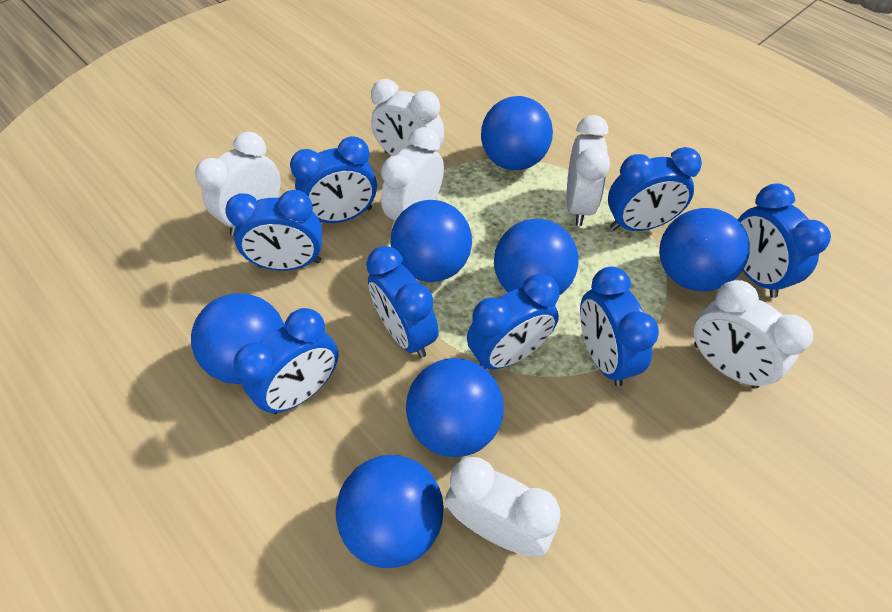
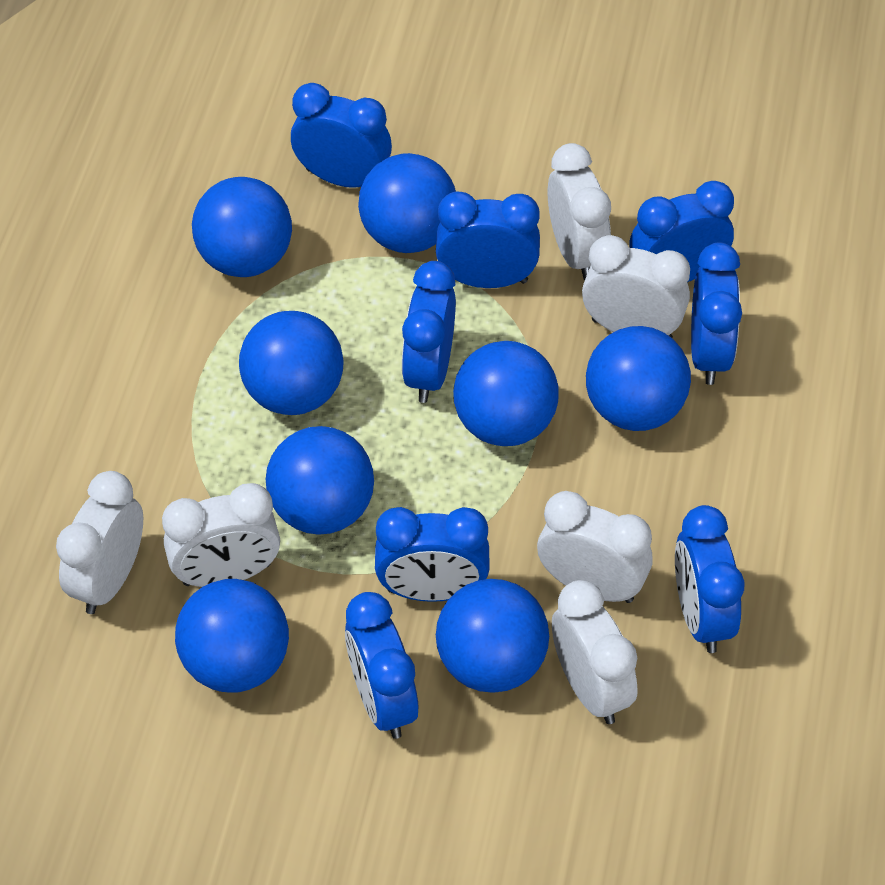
blue ball: 7 -> 8

